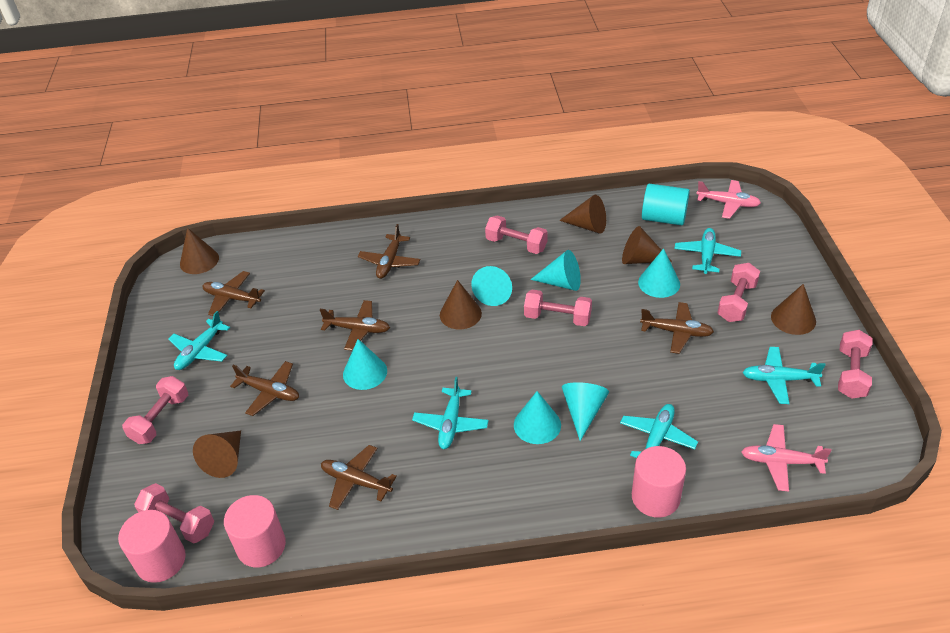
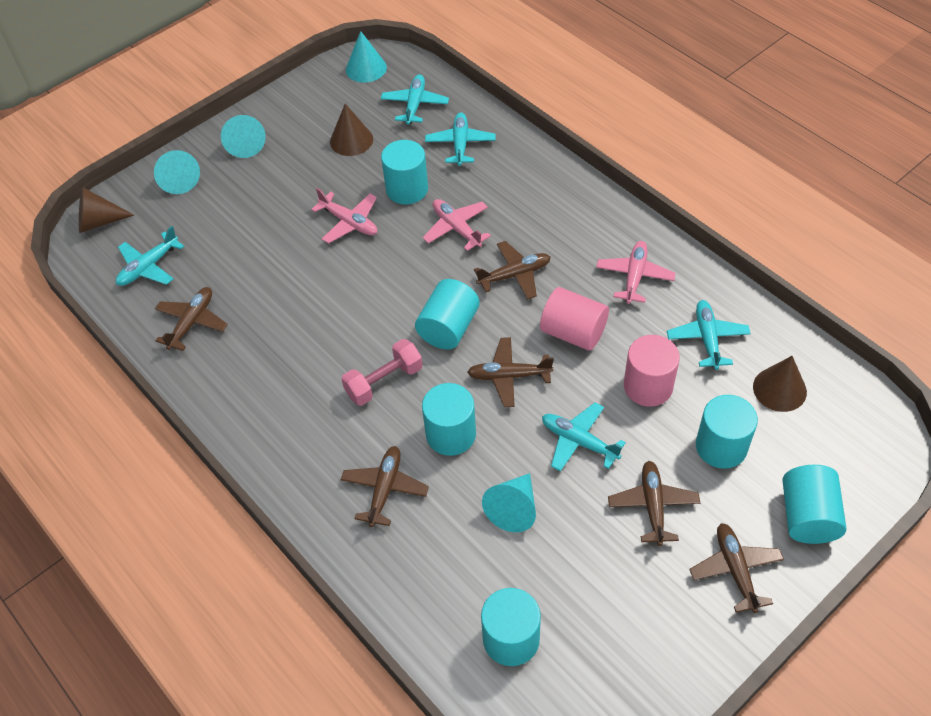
brown cone: 6 -> 3
pink cylinder: 3 -> 2
pink dumbbell: 6 -> 1
pink plane: 2 -> 3
turquoise cone: 6 -> 4
turquoise cylinder: 1 -> 6

